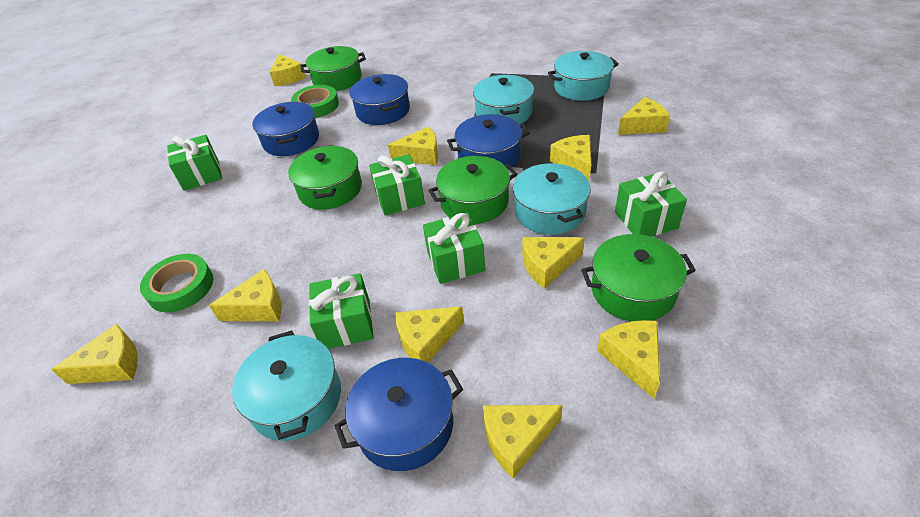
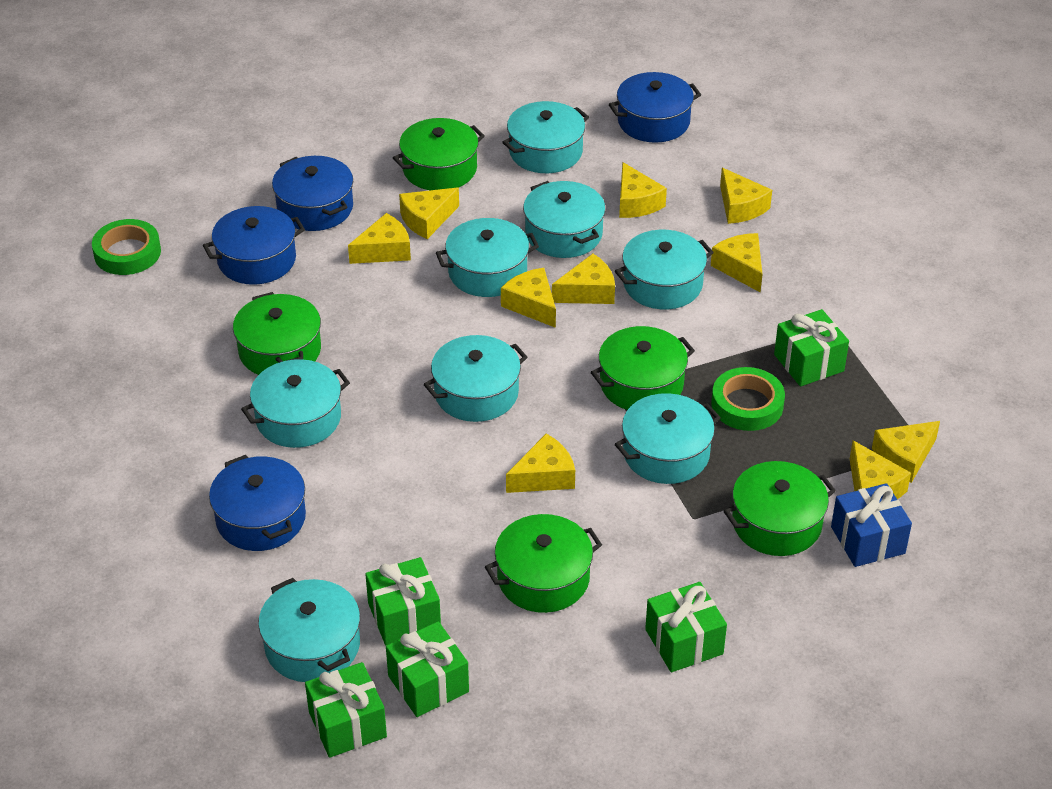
blue gift: 0 -> 1
green pot: 4 -> 5
turquoise pot: 4 -> 8

